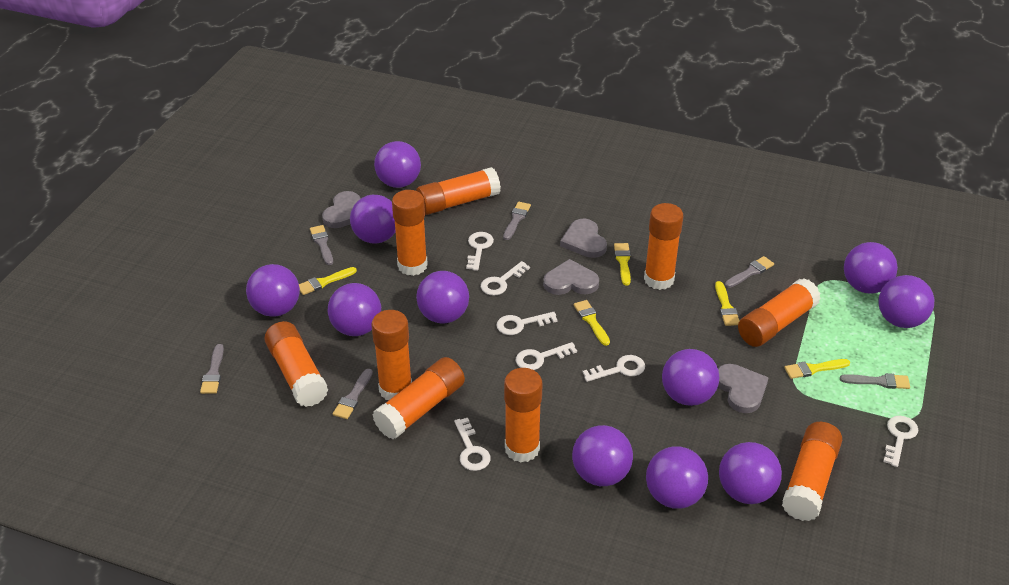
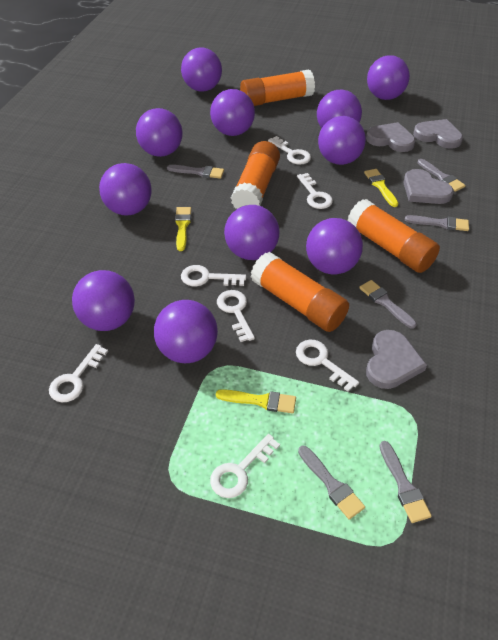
orange glue stick: 9 -> 4
yellow brush: 5 -> 3

